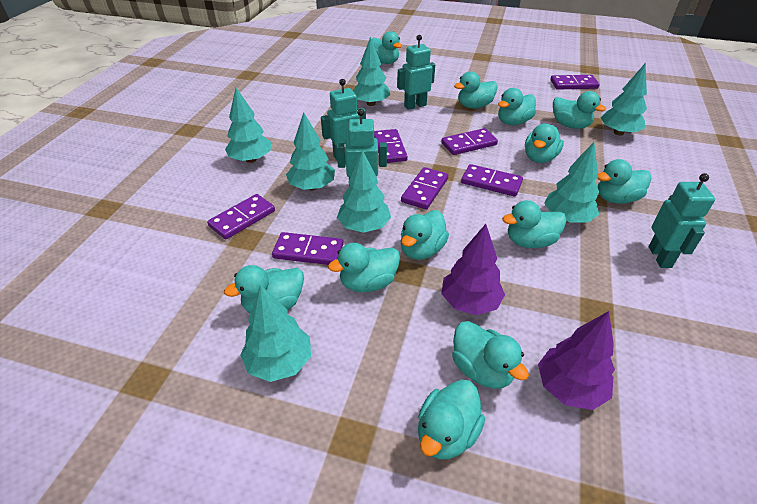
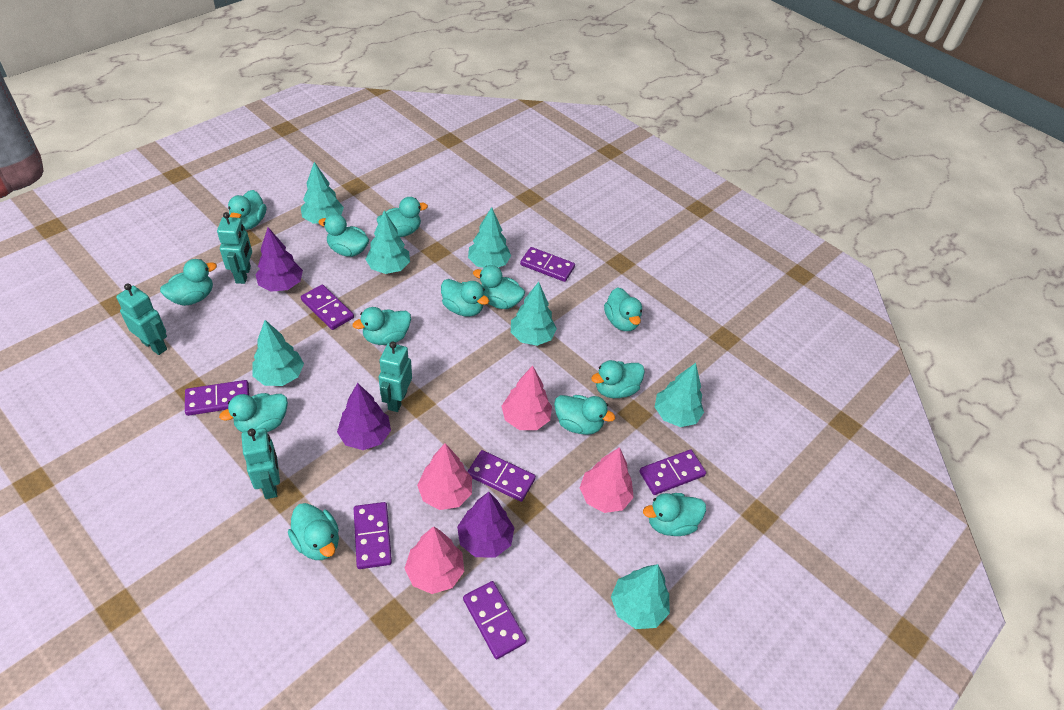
pink tree: 0 -> 4
purple tree: 2 -> 3
turquoise duck: 12 -> 13

